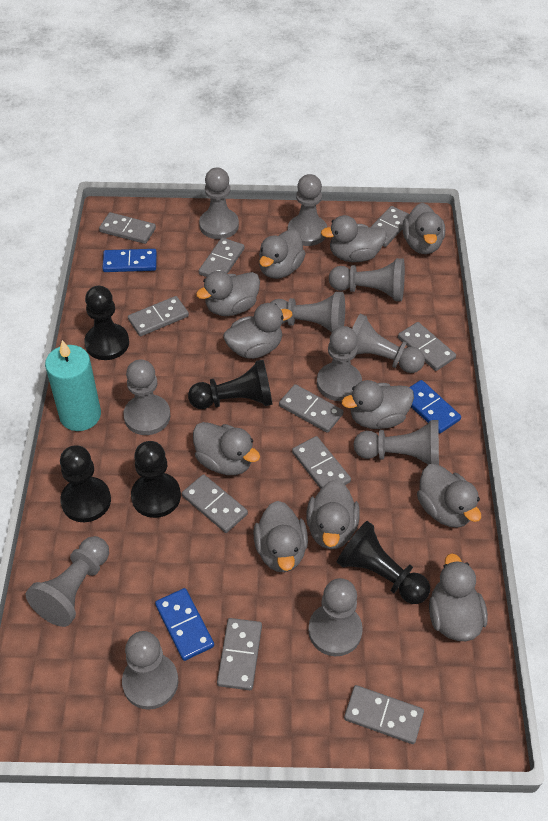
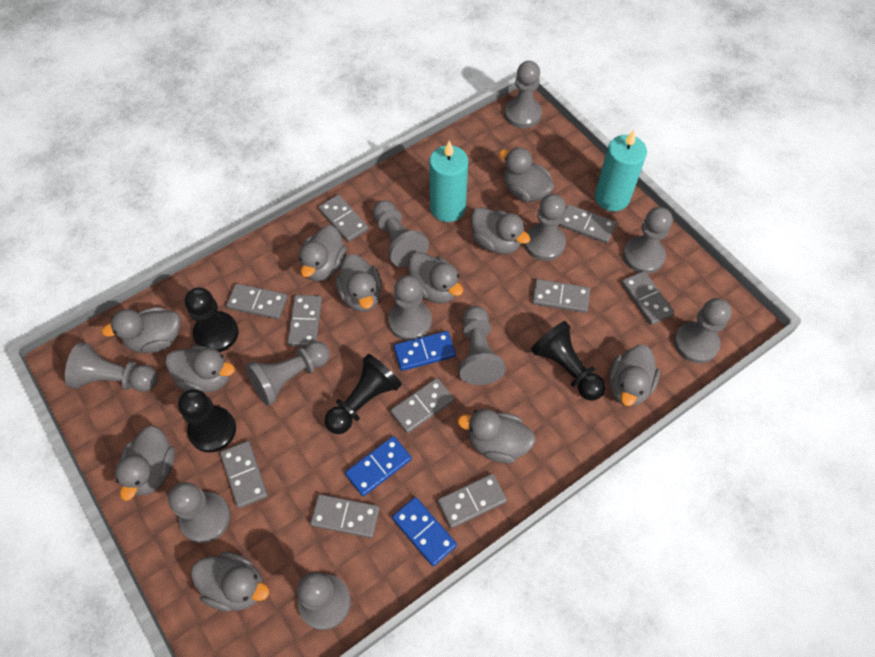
black pawn: 5 -> 4
turquoise candle: 1 -> 2

